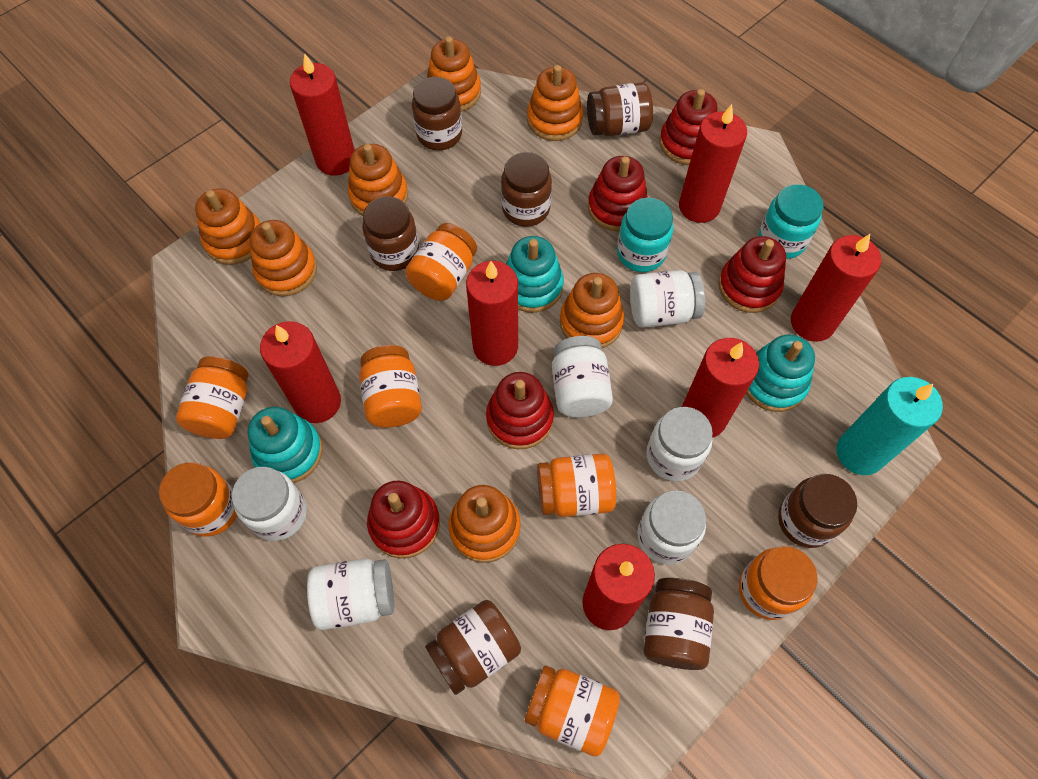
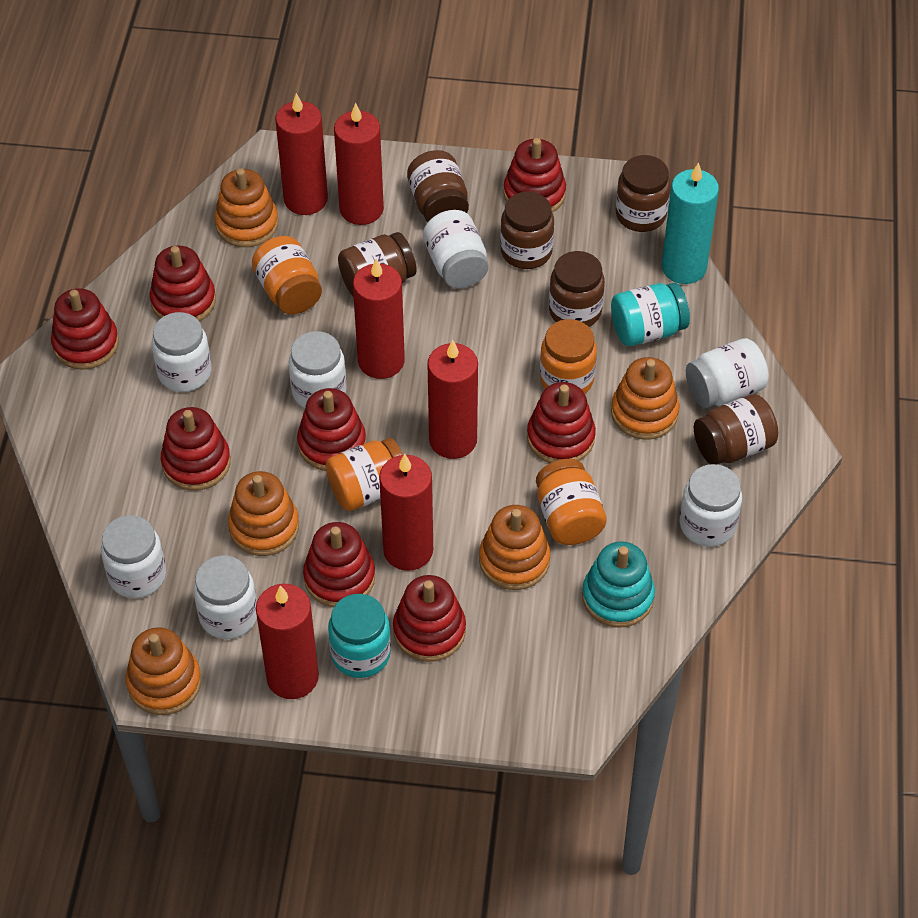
brown jar: 7 -> 6
orange jar: 7 -> 4
orange stacking toy: 7 -> 5
red candle: 7 -> 6
red stacking toy: 5 -> 8
turquoise stacking toy: 3 -> 1
white jar: 6 -> 7

